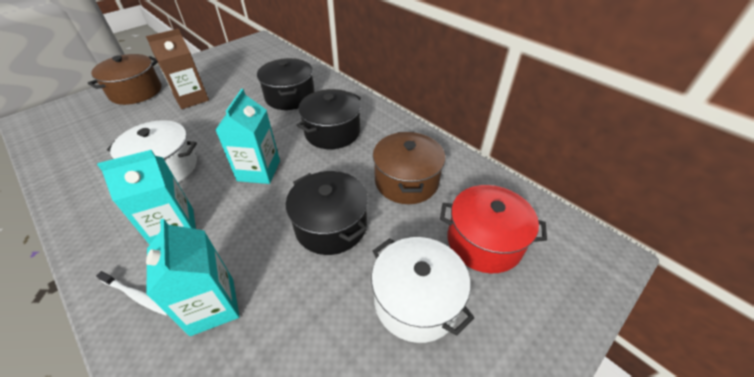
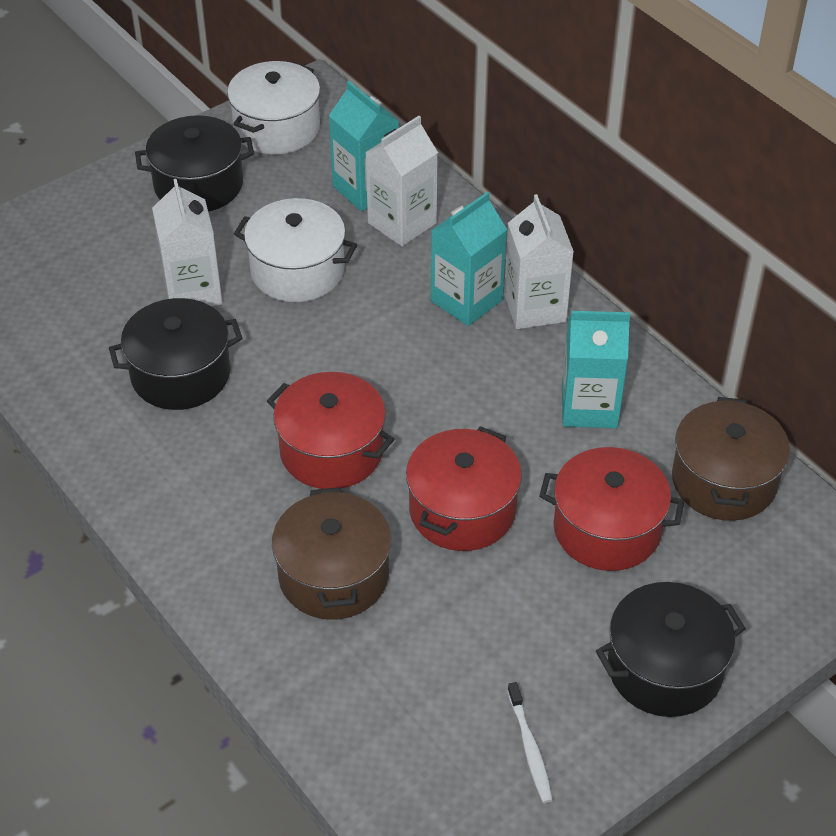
brown carton: 1 -> 0
red pot: 1 -> 3
white carton: 0 -> 3

